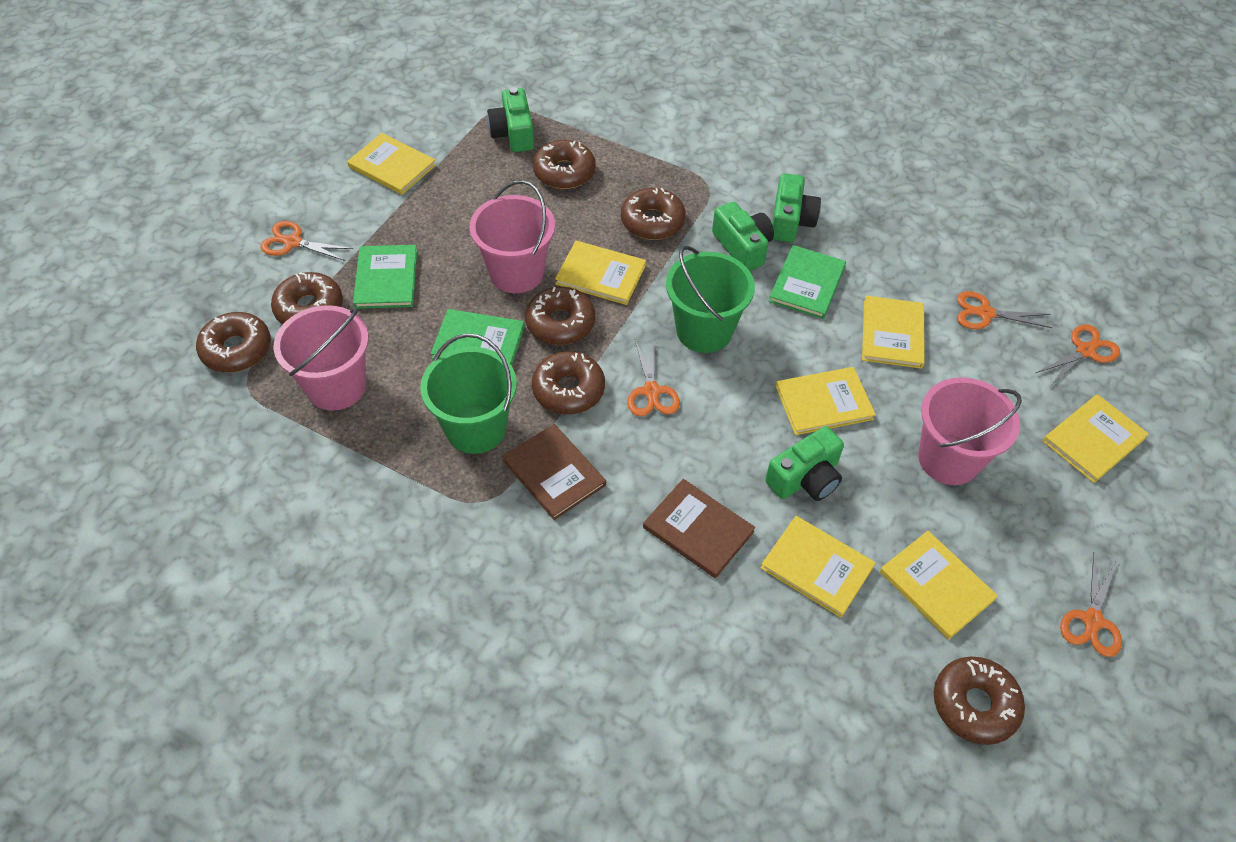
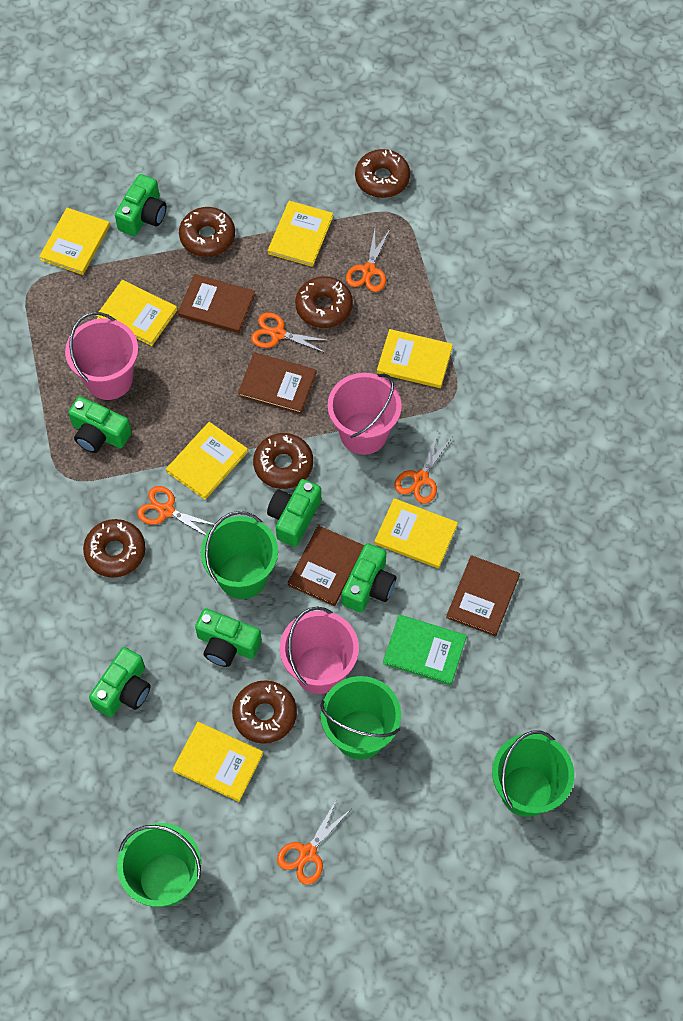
brown book: 2 -> 4
brown donut: 7 -> 6
green book: 3 -> 1
green bucket: 2 -> 4
green camera: 4 -> 6

